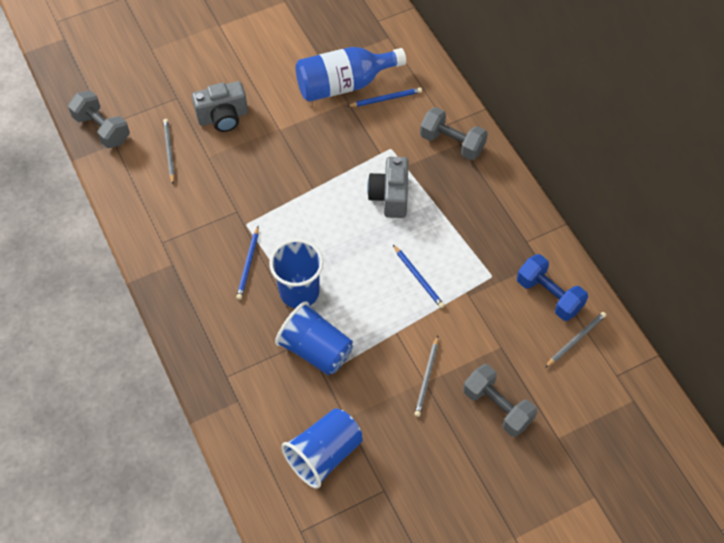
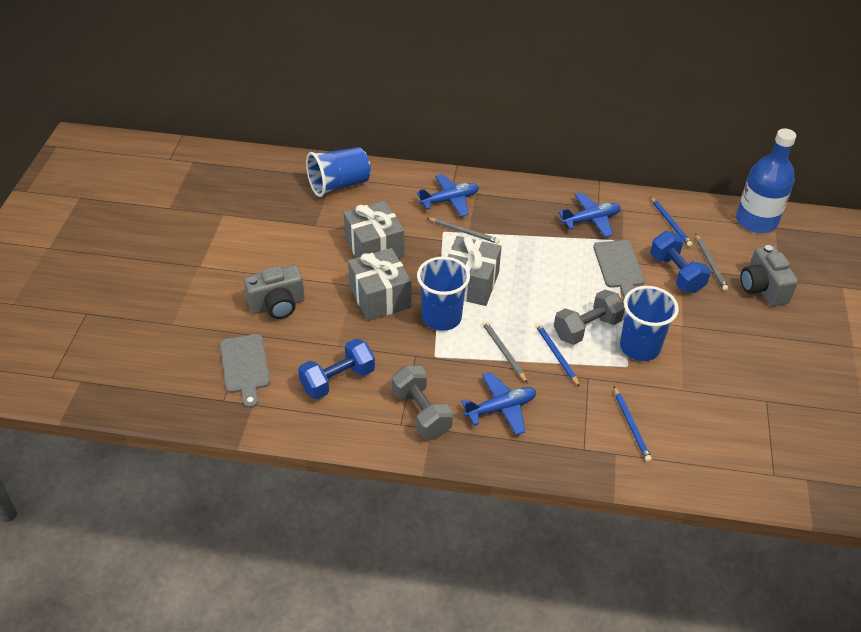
blue dumbbell: 1 -> 2
blue plane: 0 -> 3
grey cutting board: 0 -> 2
grey dumbbell: 3 -> 2
grey gift: 0 -> 3

